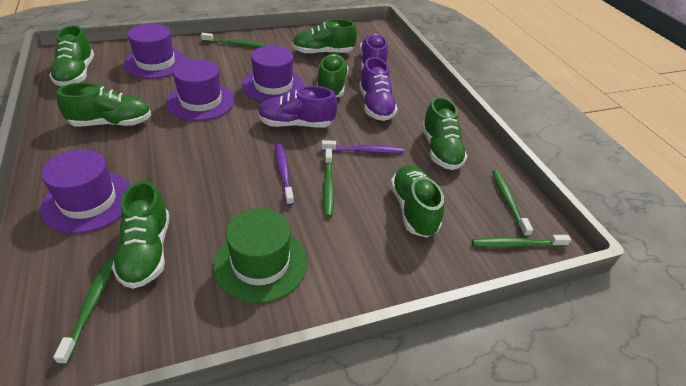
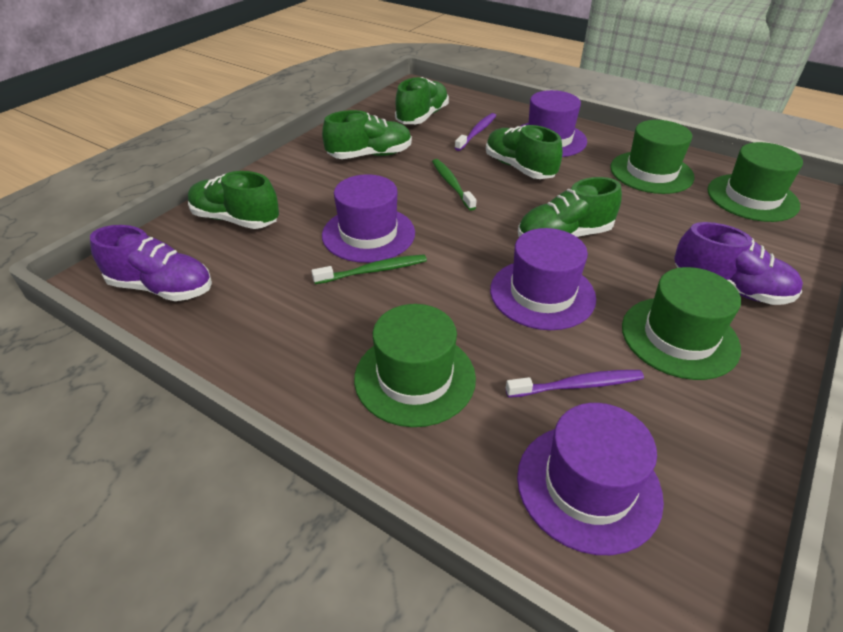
green hat: 1 -> 4
green shoe: 7 -> 5
green toothbrush: 5 -> 2
purple shoe: 3 -> 2

